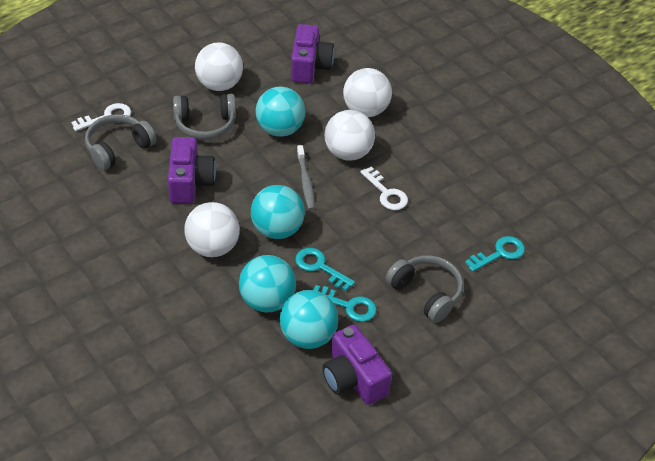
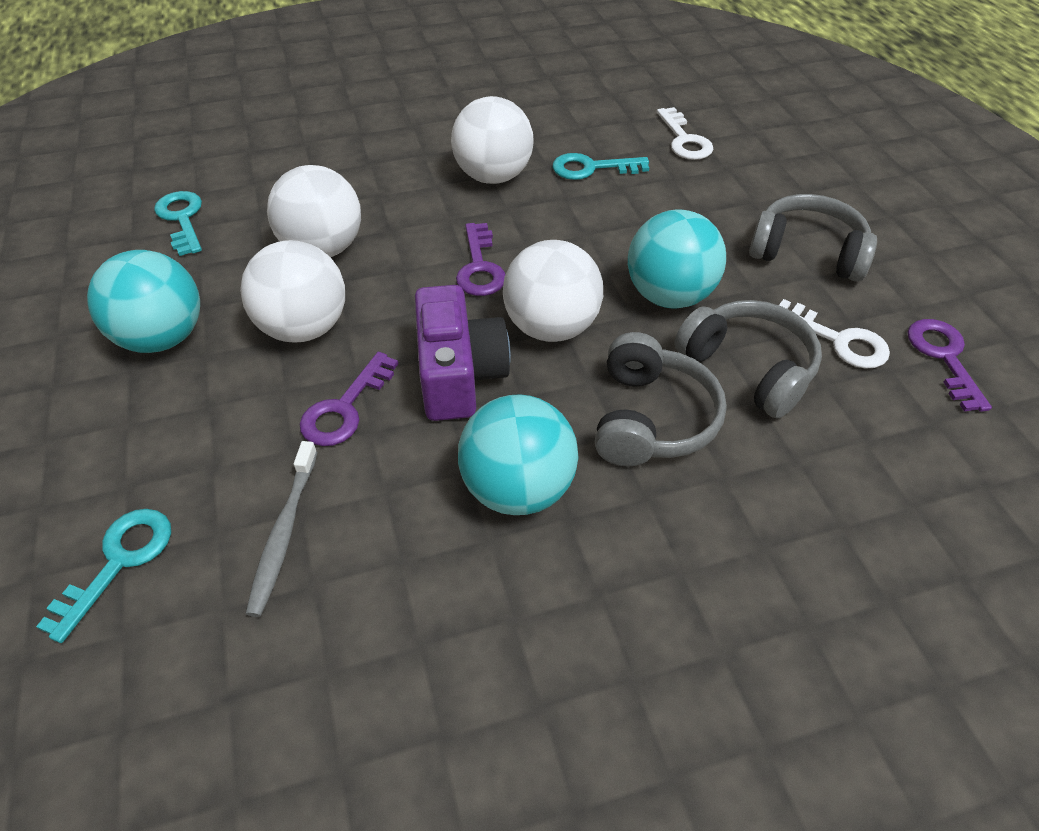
purple camera: 3 -> 1
purple key: 0 -> 3
turquoise ball: 4 -> 3

